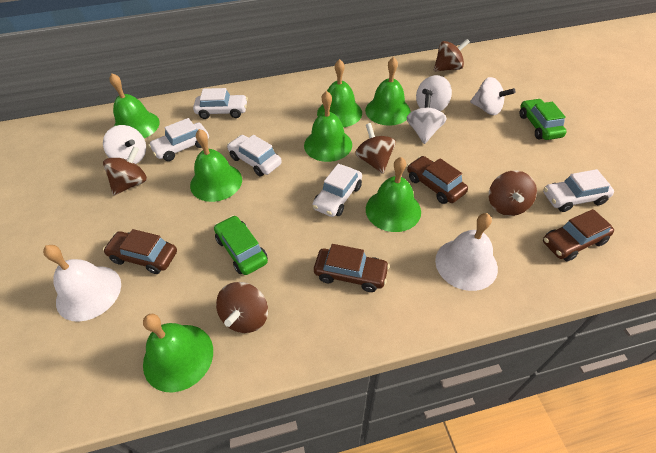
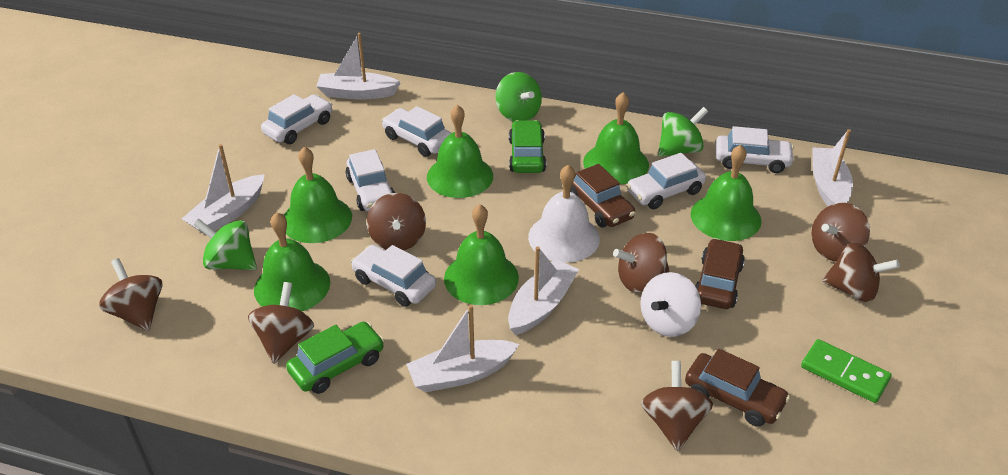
brown car: 4 -> 3
brown spinning top: 5 -> 7
green bell: 7 -> 6
green domino: 0 -> 1
green spinning top: 0 -> 3
white bell: 2 -> 1
white boat: 0 -> 5
white car: 5 -> 6
white spinning top: 4 -> 1

